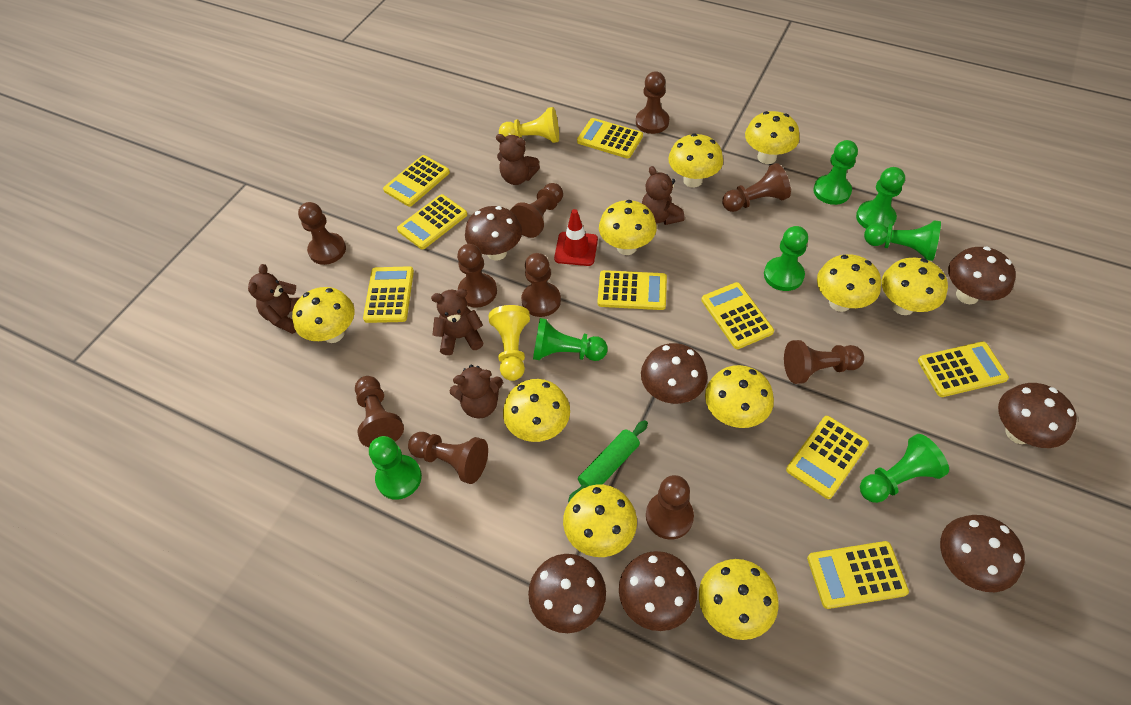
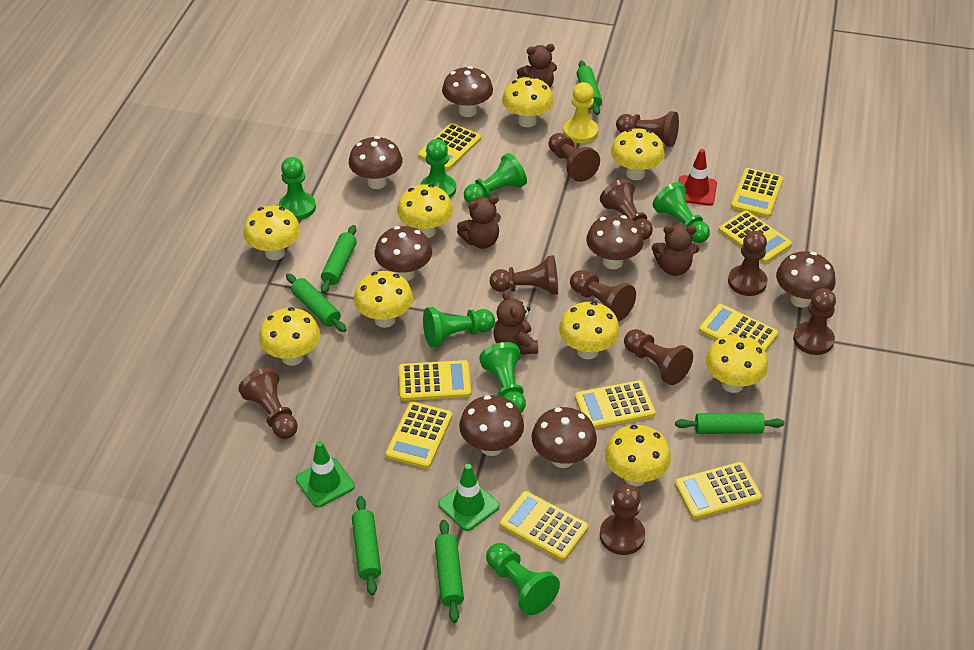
brown teddy bear: 5 -> 4
green rolling pin: 1 -> 6
green traffic cone: 0 -> 2
yellow mushroom: 10 -> 9
yellow pawn: 2 -> 1

